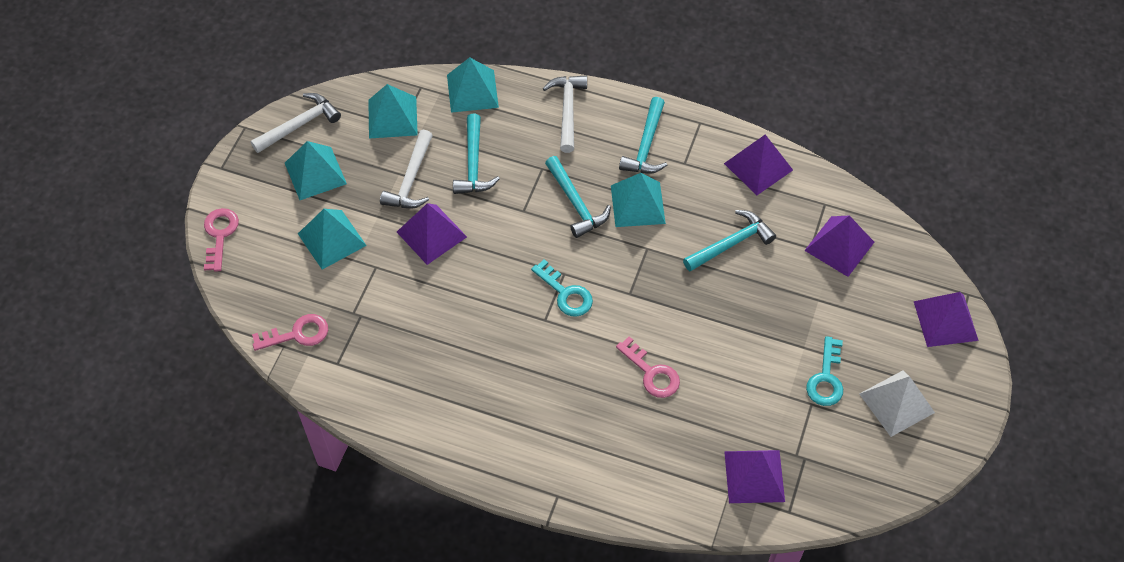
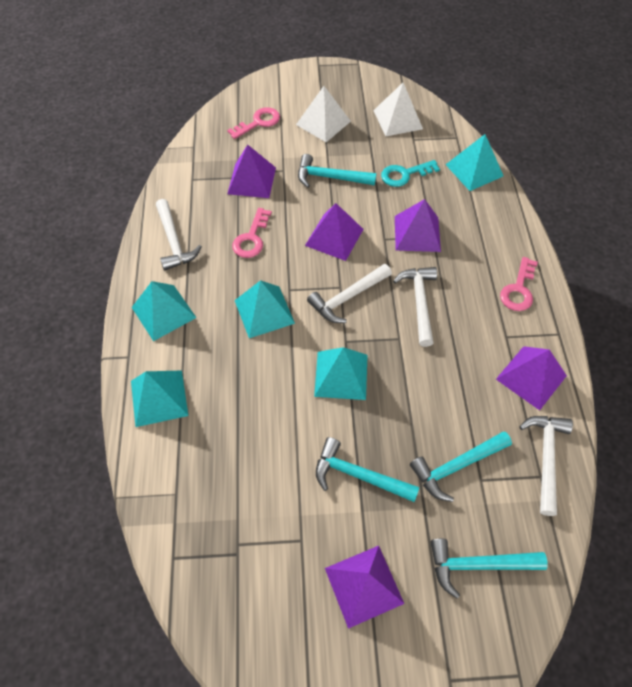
turquoise key: 2 -> 1
white hammer: 3 -> 4
white pyramid: 1 -> 2

